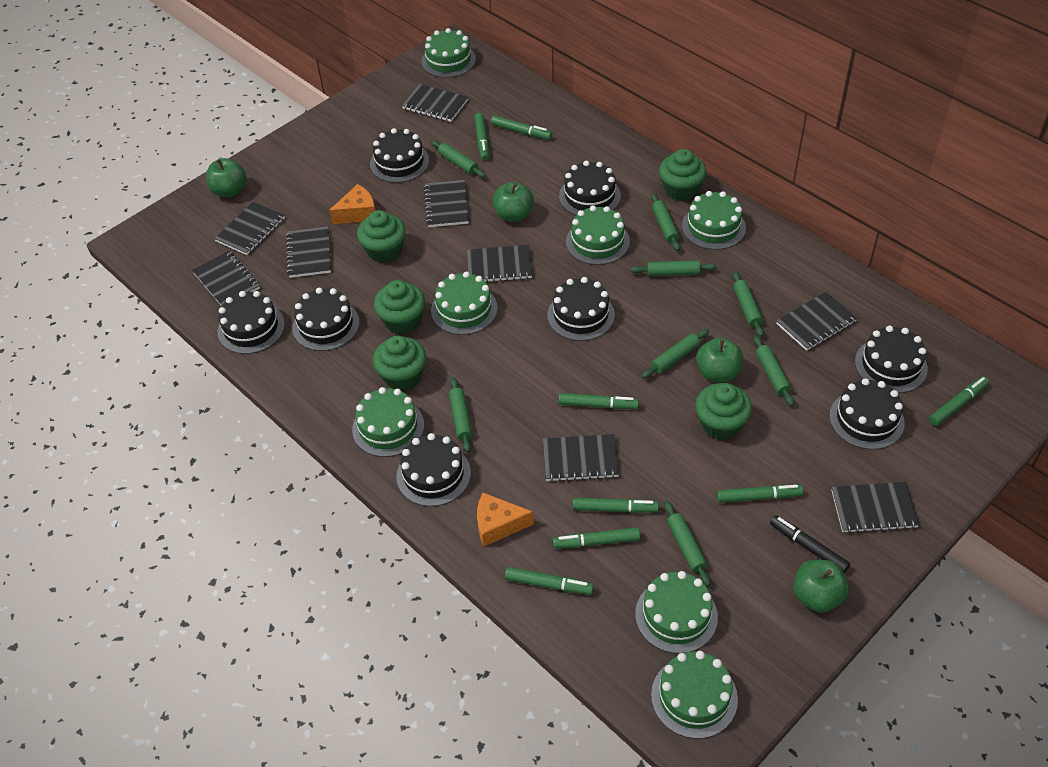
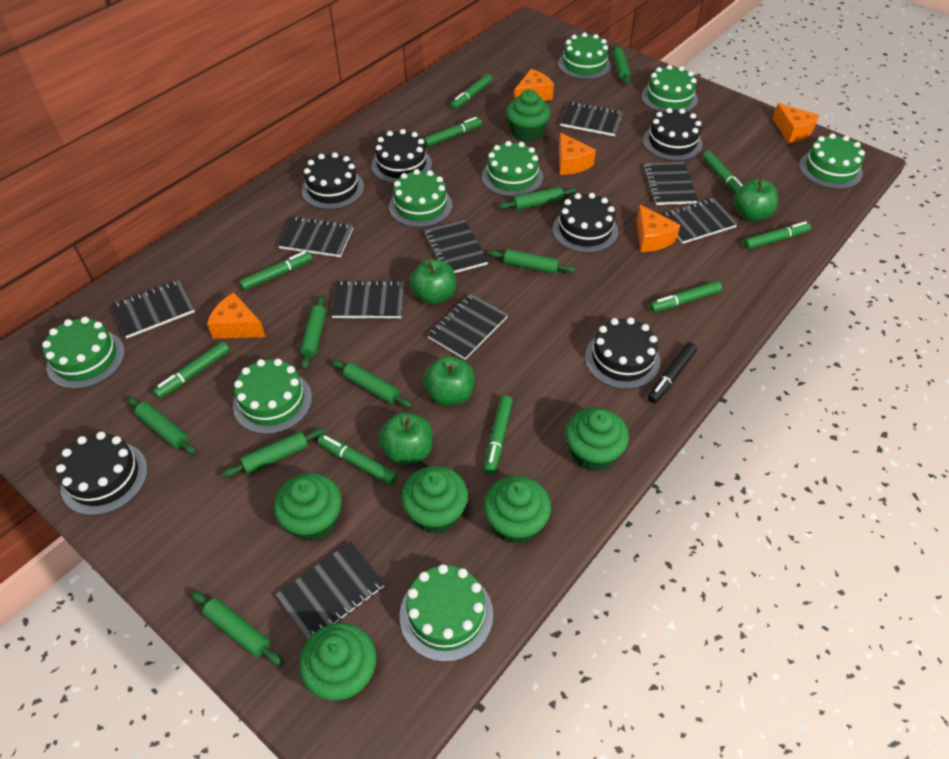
black cake: 8 -> 6
green cake: 7 -> 8
green cupcake: 5 -> 6
green marker: 8 -> 9
orange cheese: 2 -> 5

